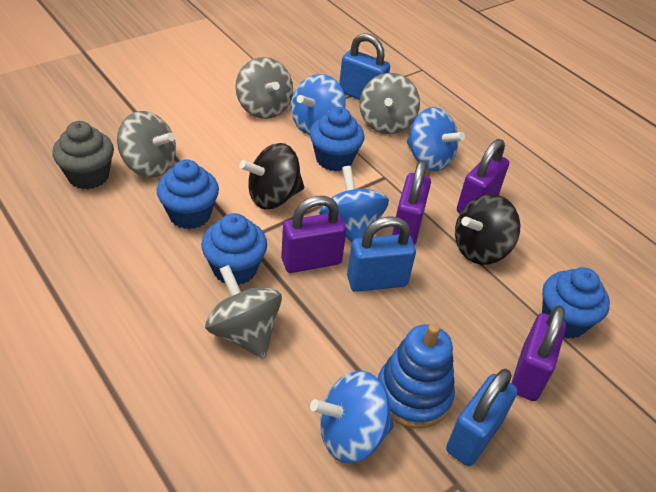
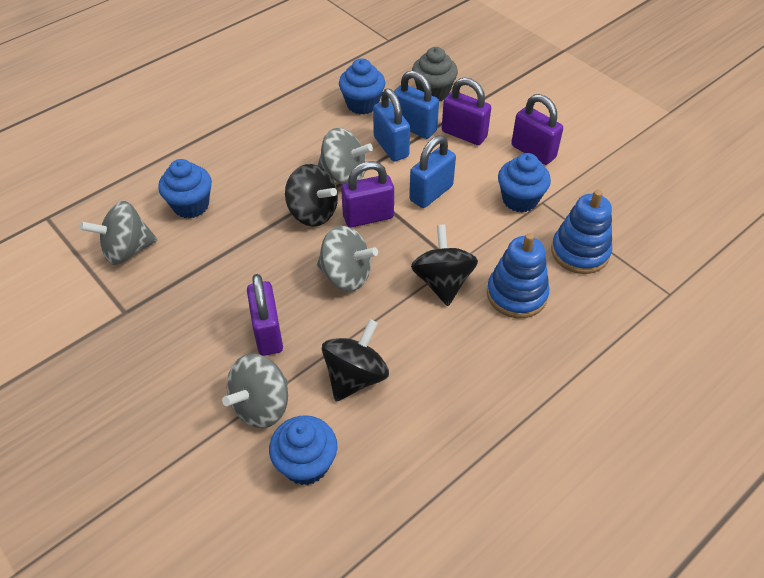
black spinning top: 2 -> 3
blue spinning top: 4 -> 0
blue stacking toy: 1 -> 2

